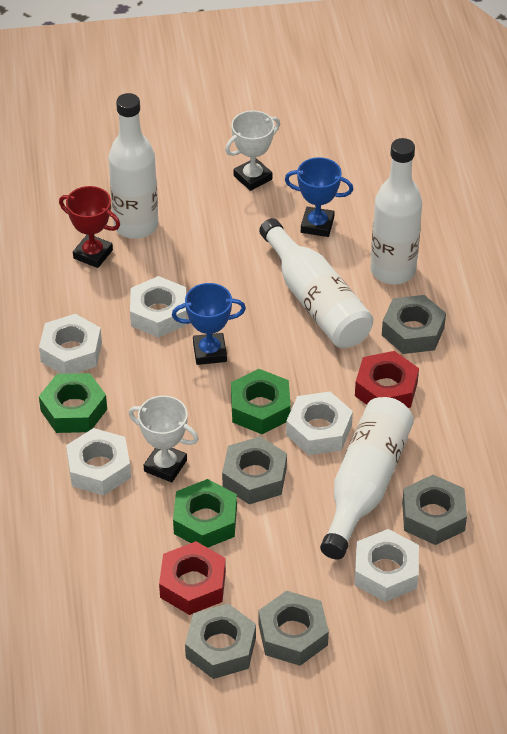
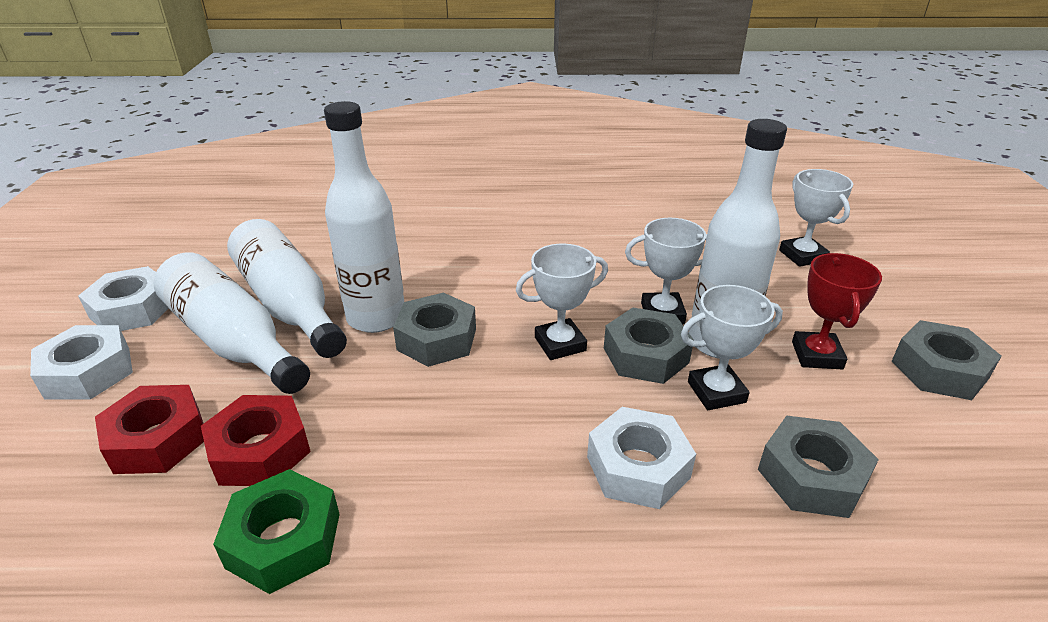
blue trophy: 2 -> 0
green nut: 3 -> 1
grey nut: 5 -> 4
white nut: 5 -> 3
white trophy: 2 -> 4

